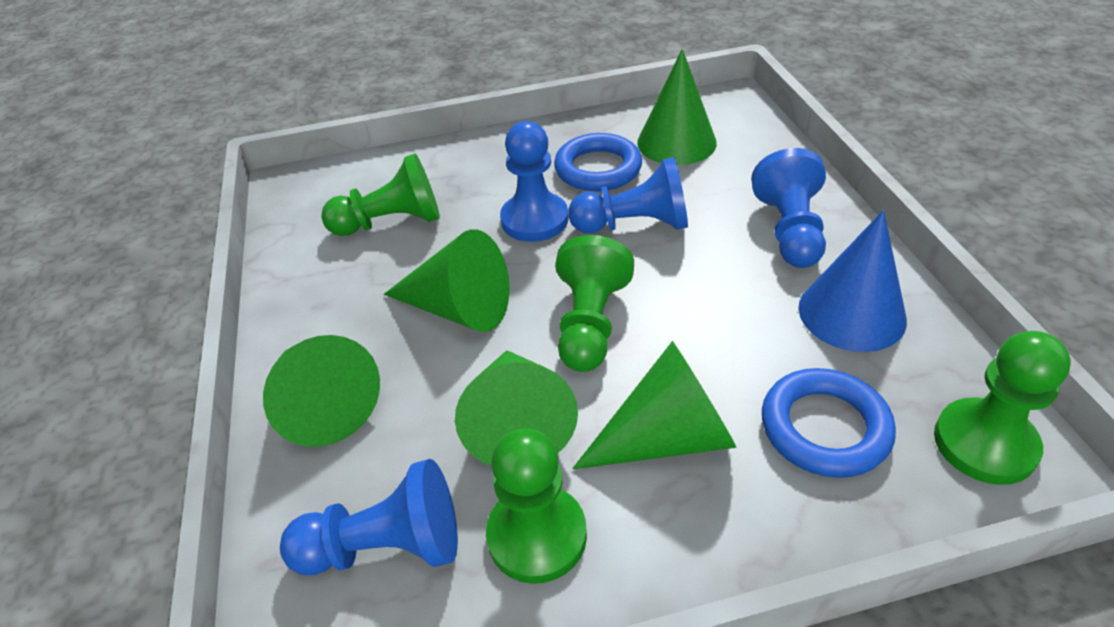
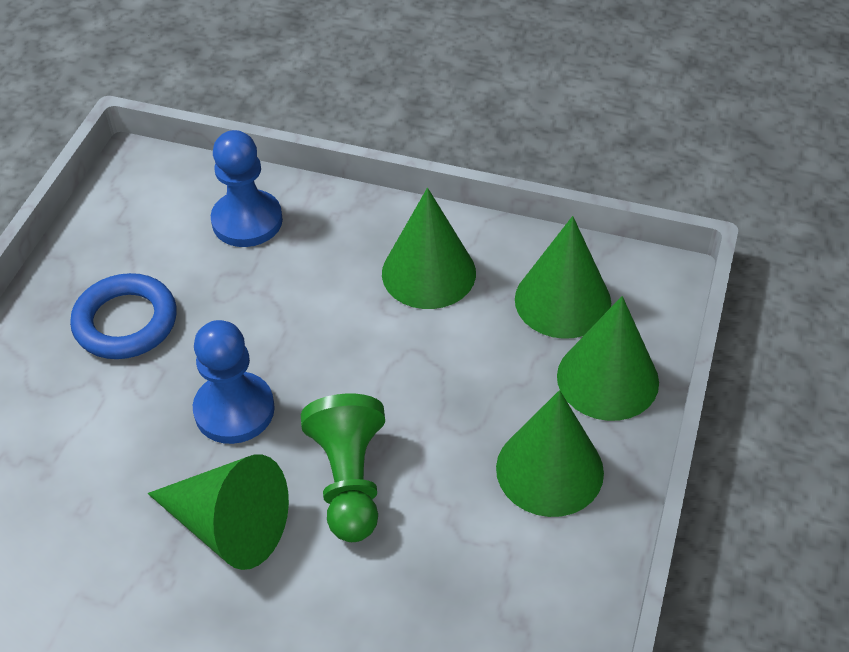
blue cone: 1 -> 0
blue pawn: 4 -> 2
blue ring: 2 -> 1
green pawn: 4 -> 1

